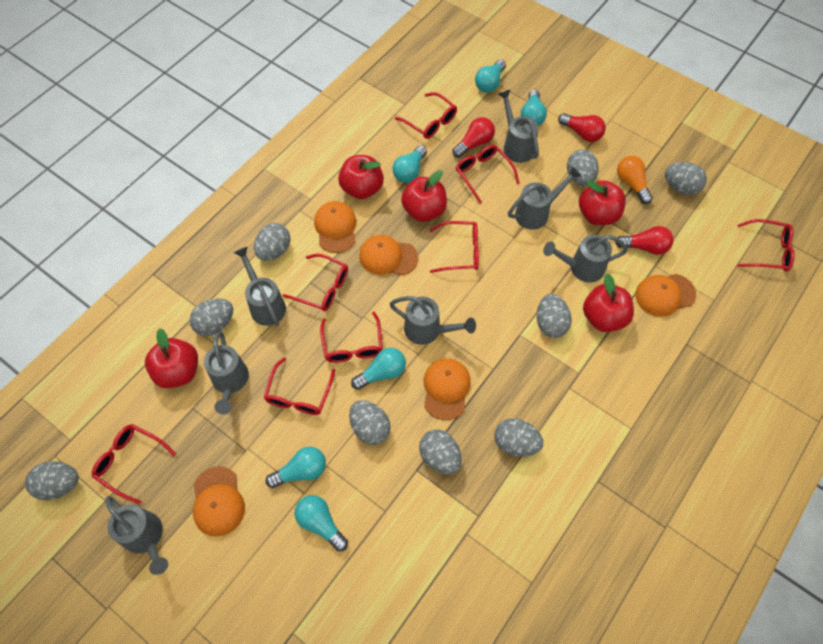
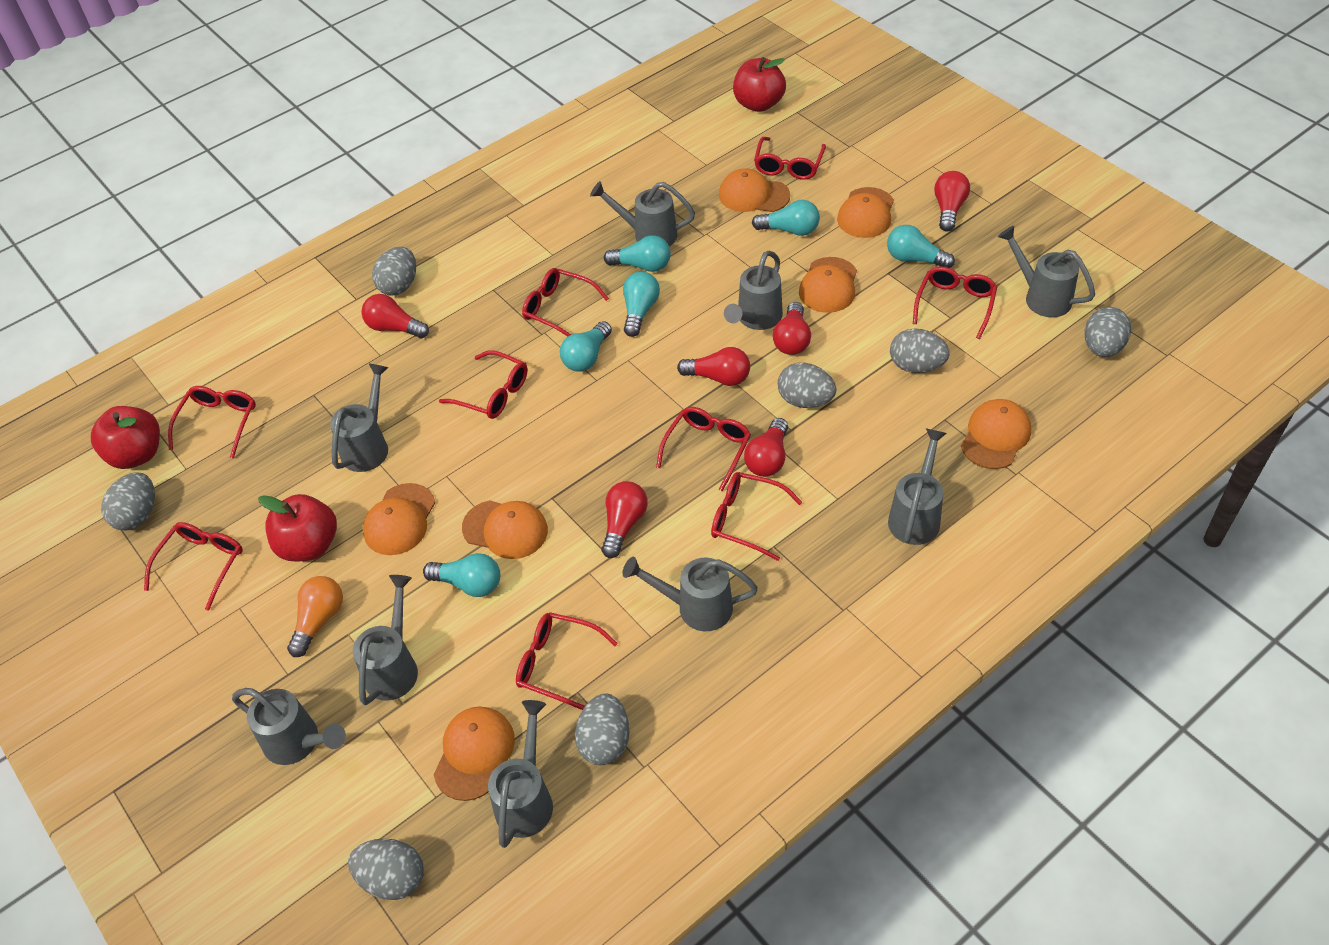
grey egg: 9 -> 7
grey watering can: 7 -> 9
orange cap: 5 -> 7
red apple: 5 -> 3
red glasses: 8 -> 9
red light bulb: 3 -> 6

